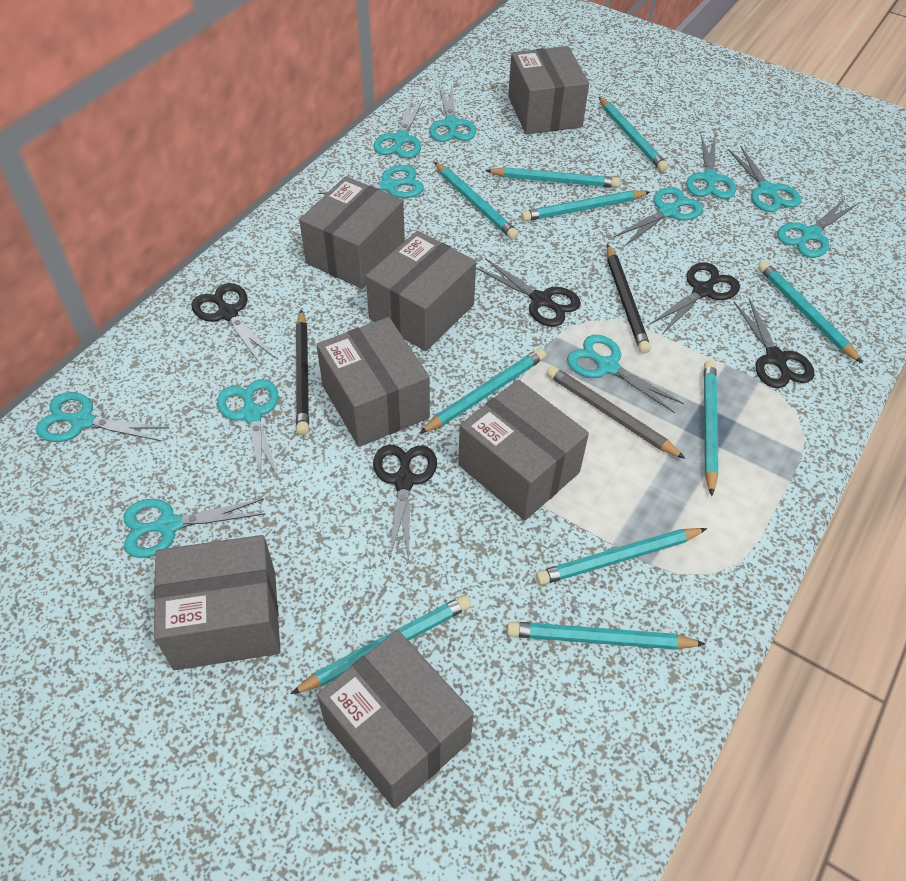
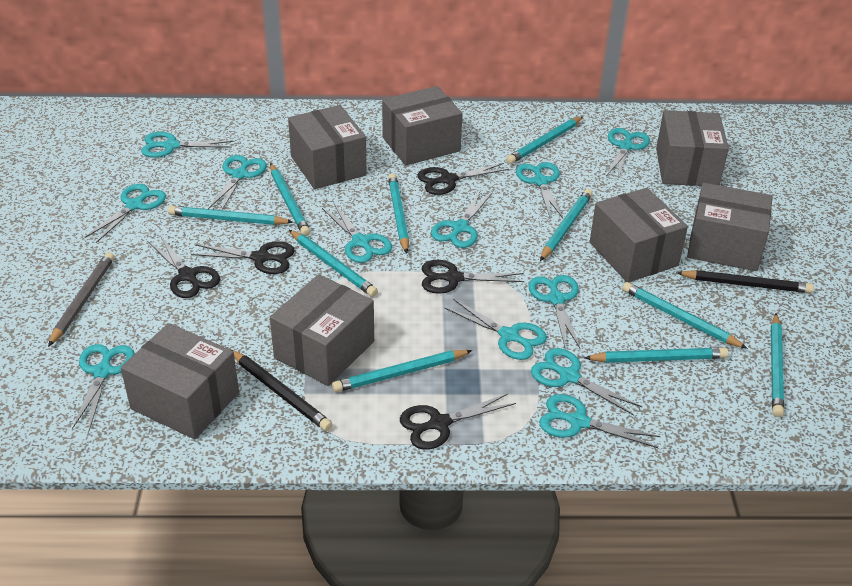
turquoise scissors: 11 -> 12

